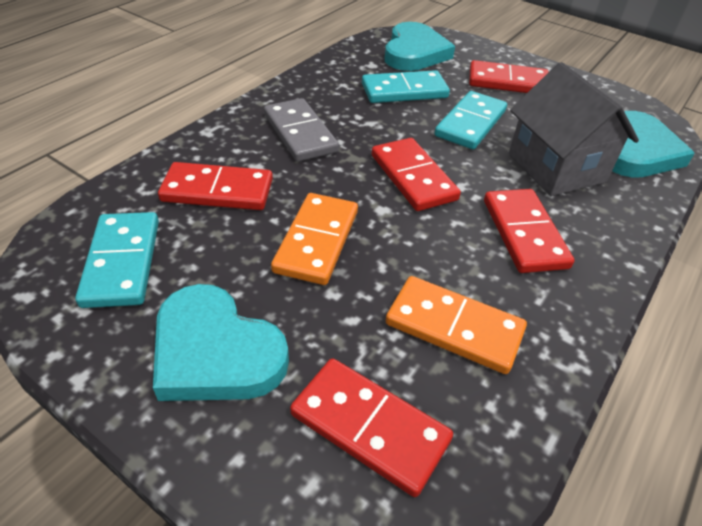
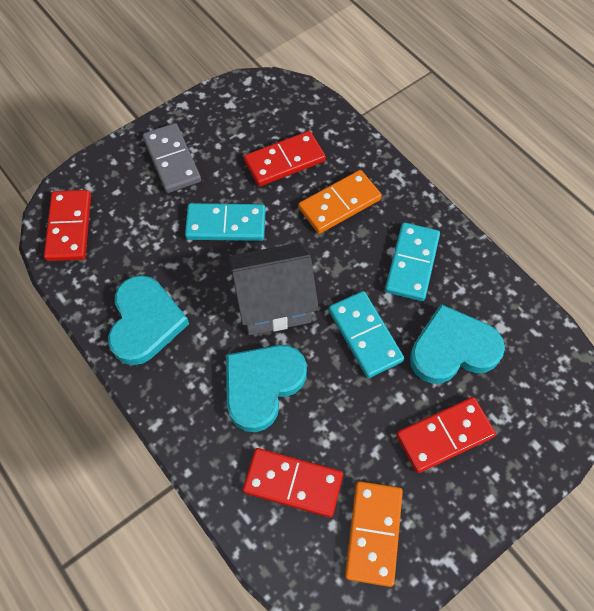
red domino: 5 -> 4

